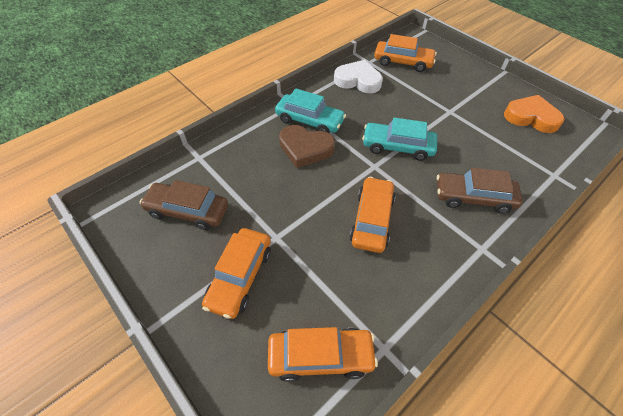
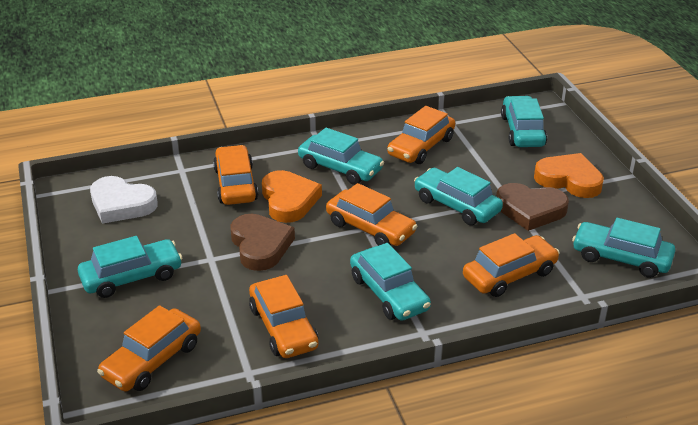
brown car: 2 -> 0
brown heart: 1 -> 2
orange car: 4 -> 6
orange heart: 1 -> 2
turquoise car: 2 -> 6

